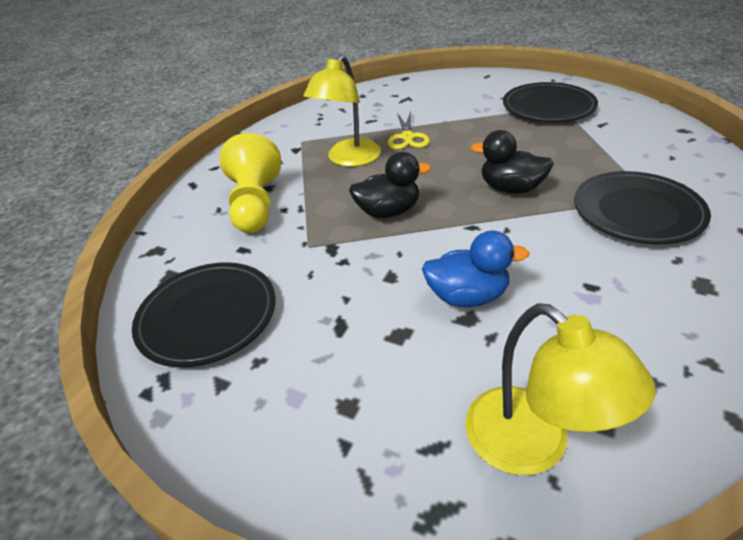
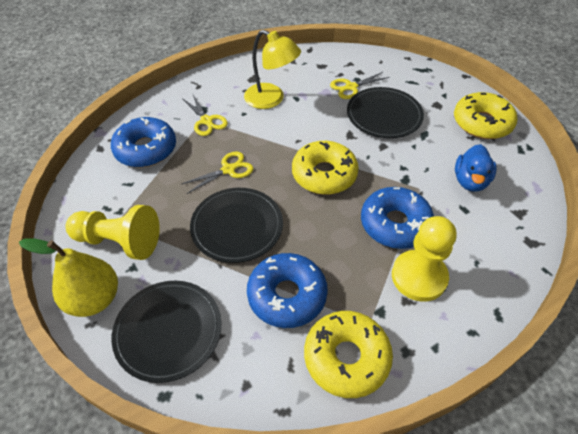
black duck: 2 -> 0
blue donut: 0 -> 3
yellow donut: 0 -> 3
yellow lamp: 2 -> 1
yellow pawn: 1 -> 2
yellow pear: 0 -> 1
yellow scissors: 1 -> 3

